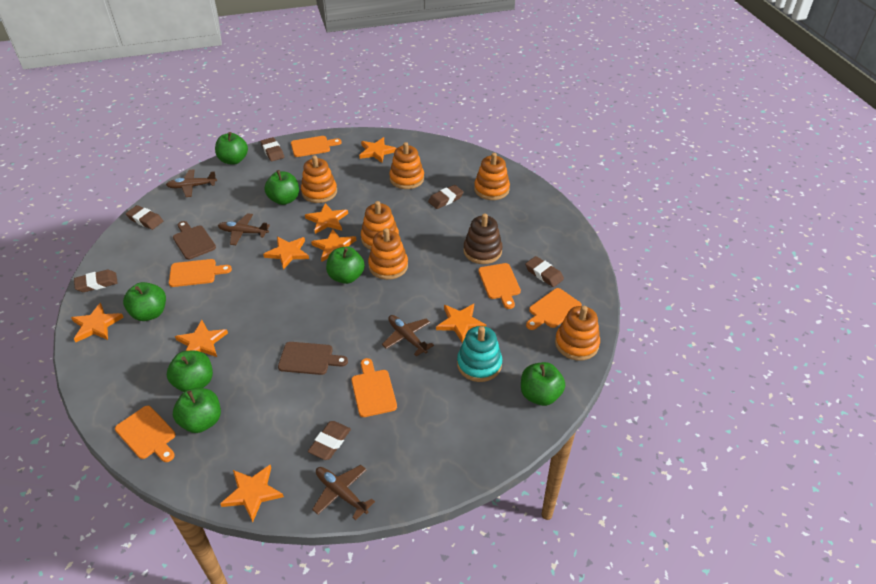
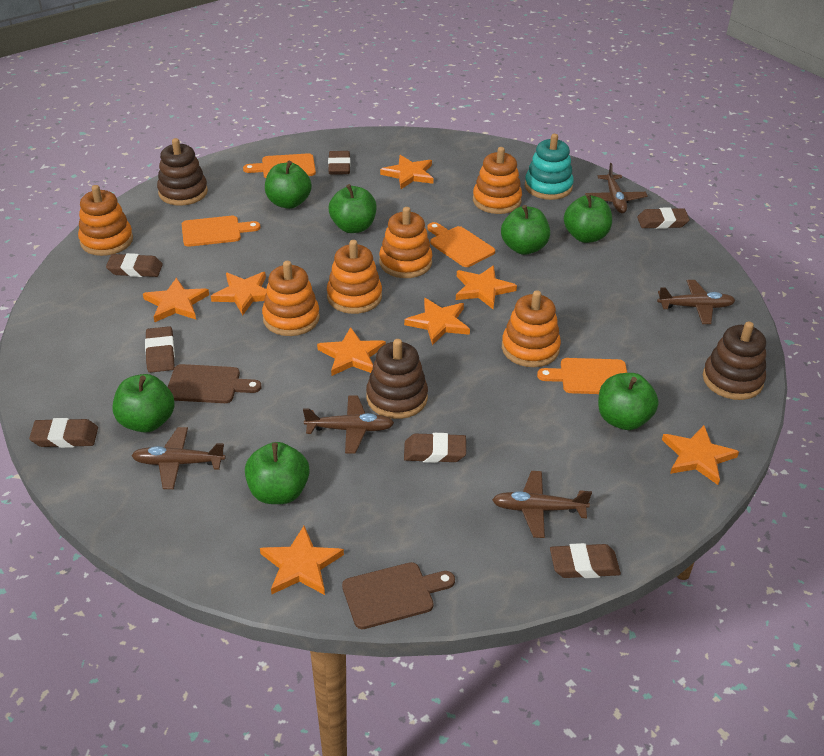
brown eraser: 6 -> 7
brown plane: 4 -> 5
brown stacking toy: 1 -> 3
orange cutting board: 6 -> 4

